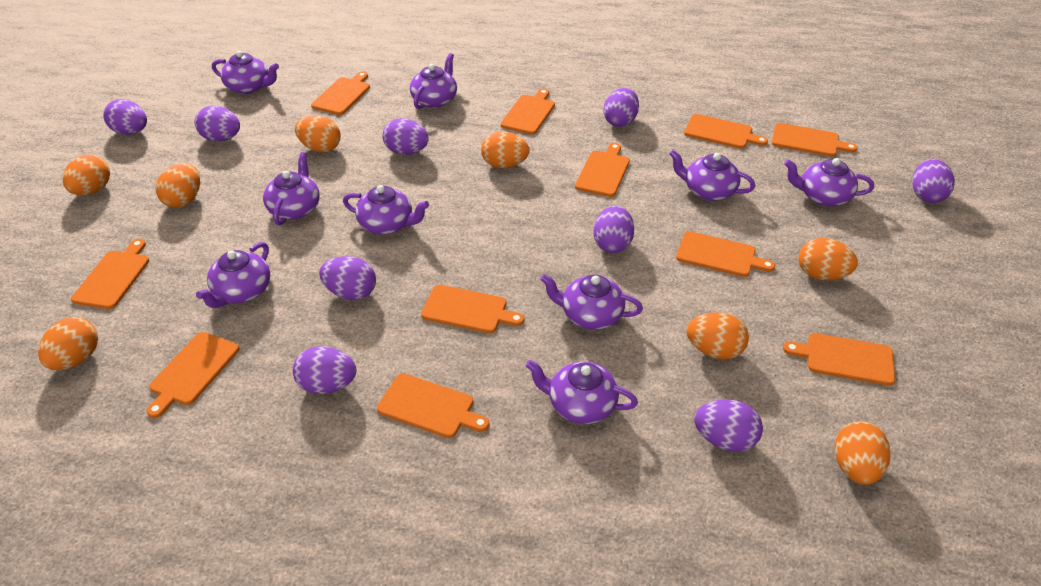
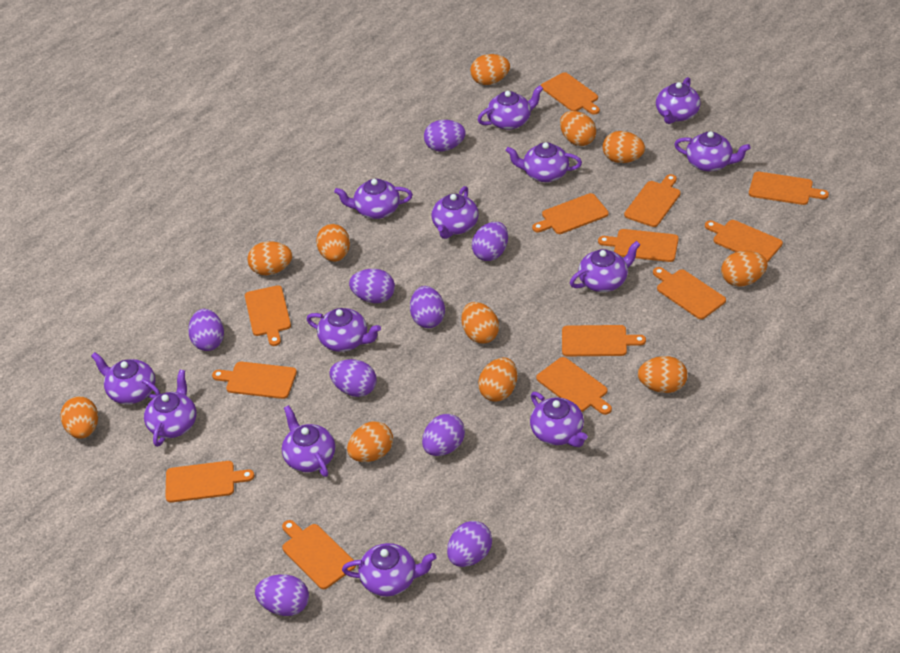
orange cutting board: 11 -> 13
orange egg: 8 -> 11
purple teapot: 9 -> 13

